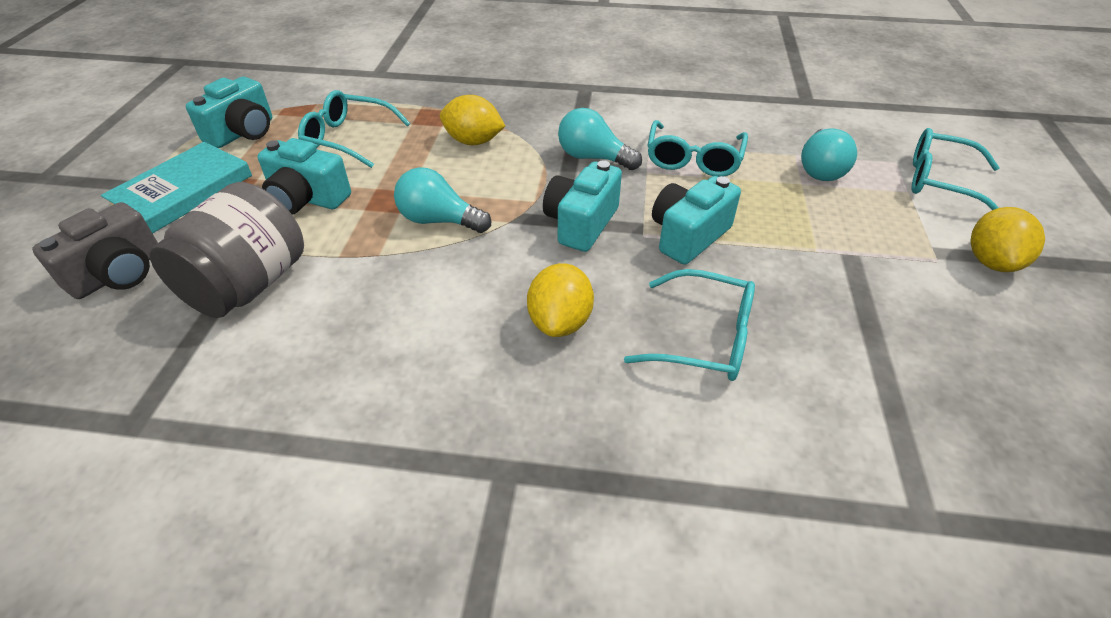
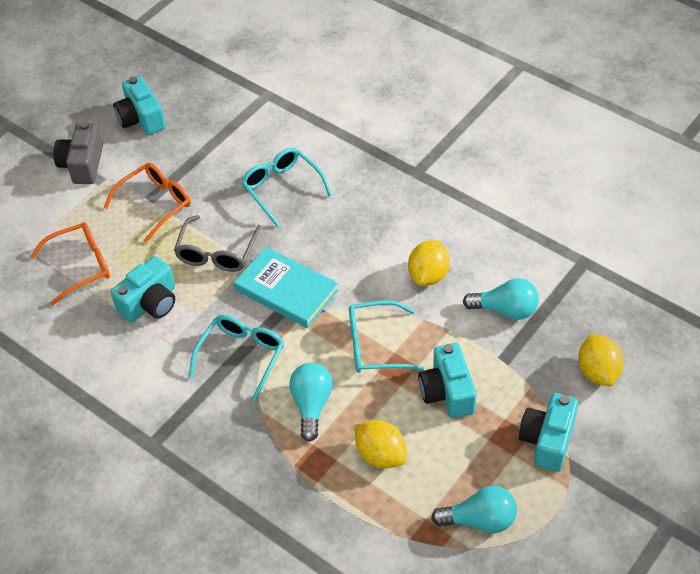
grey glasses: 0 -> 1
grey jar: 1 -> 0
orange glasses: 0 -> 2
turquoise glasses: 4 -> 3

